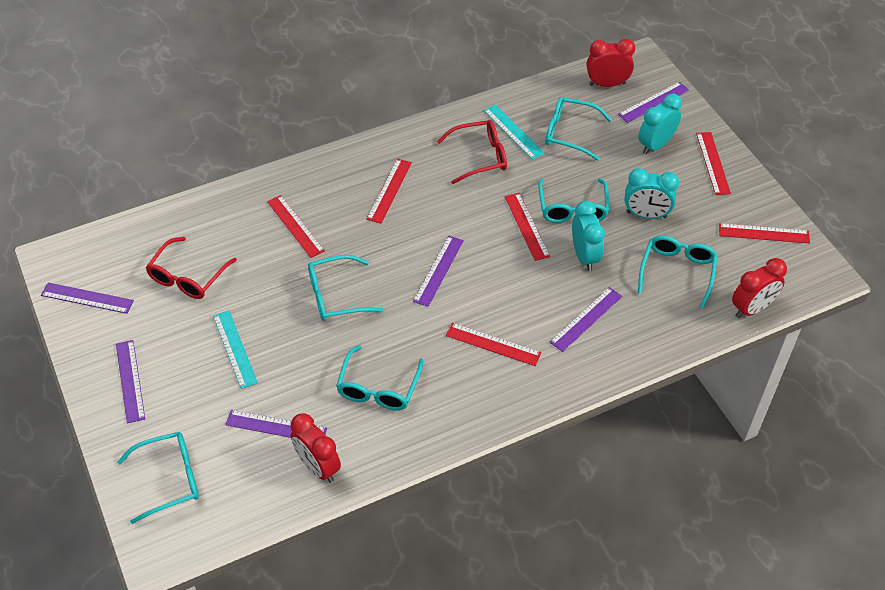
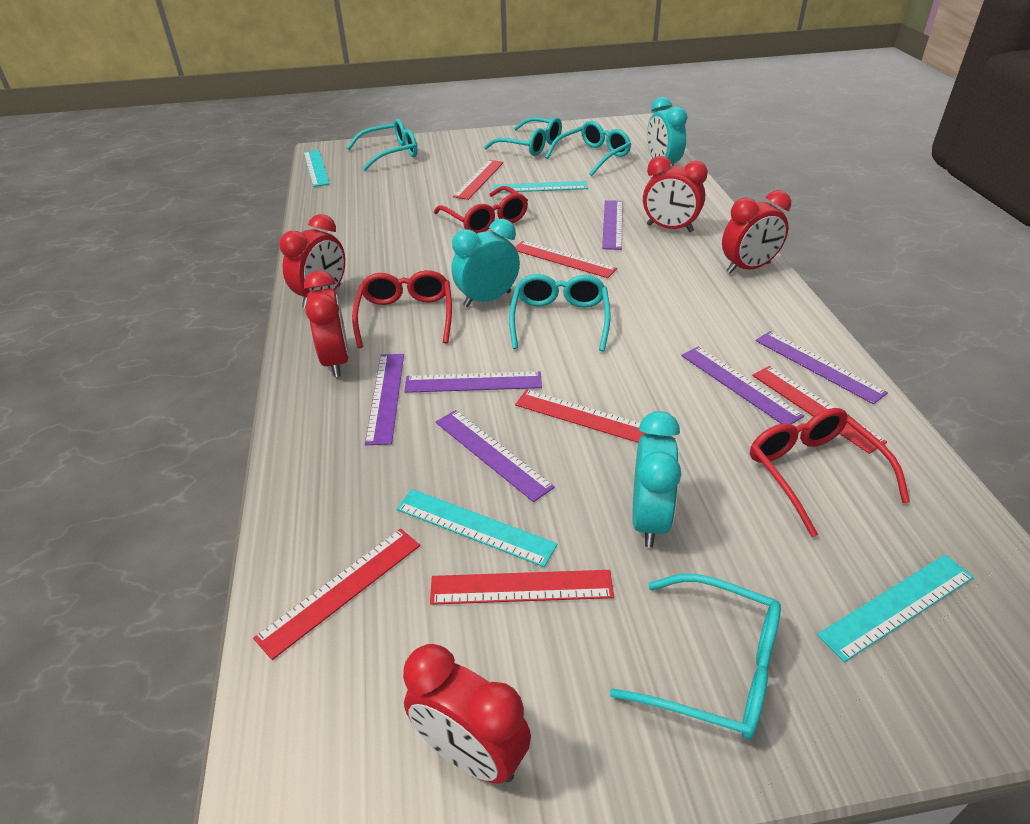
red clock: 3 -> 5
red glasses: 2 -> 3
turquoise glasses: 6 -> 5
turquoise ruler: 2 -> 4

